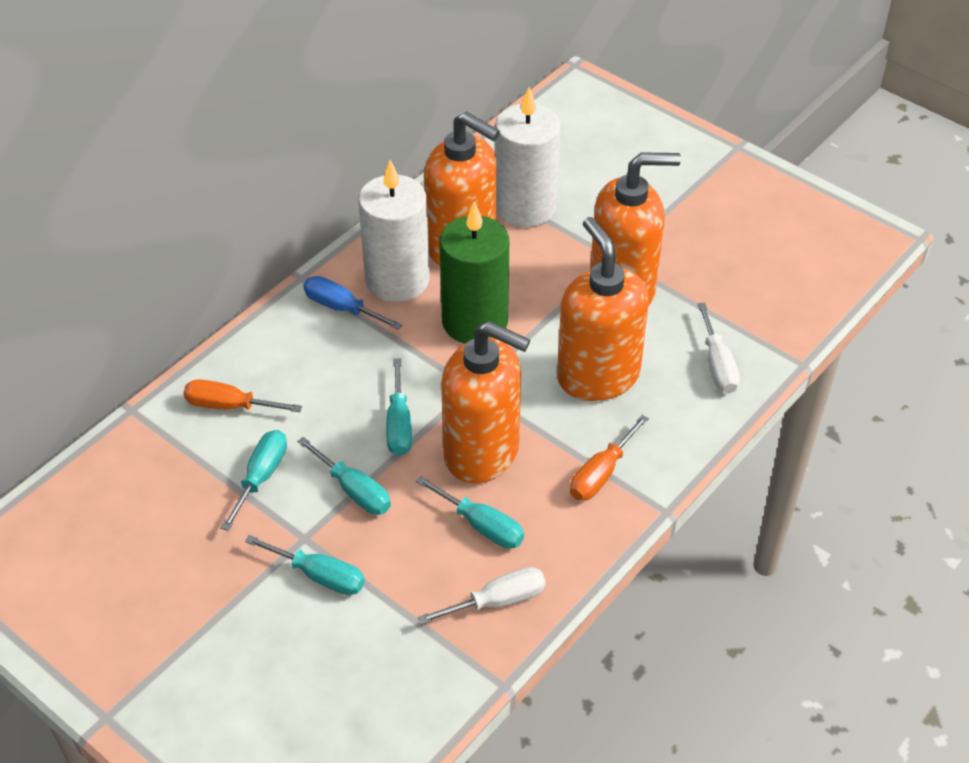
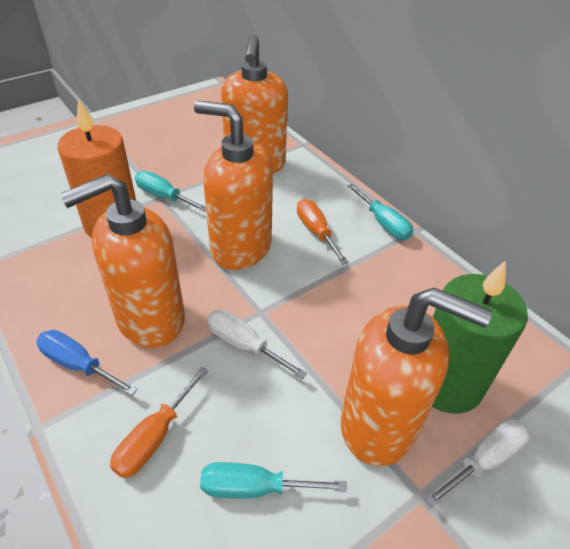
orange candle: 0 -> 1
turquoise screwdriver: 5 -> 3
white candle: 2 -> 0

